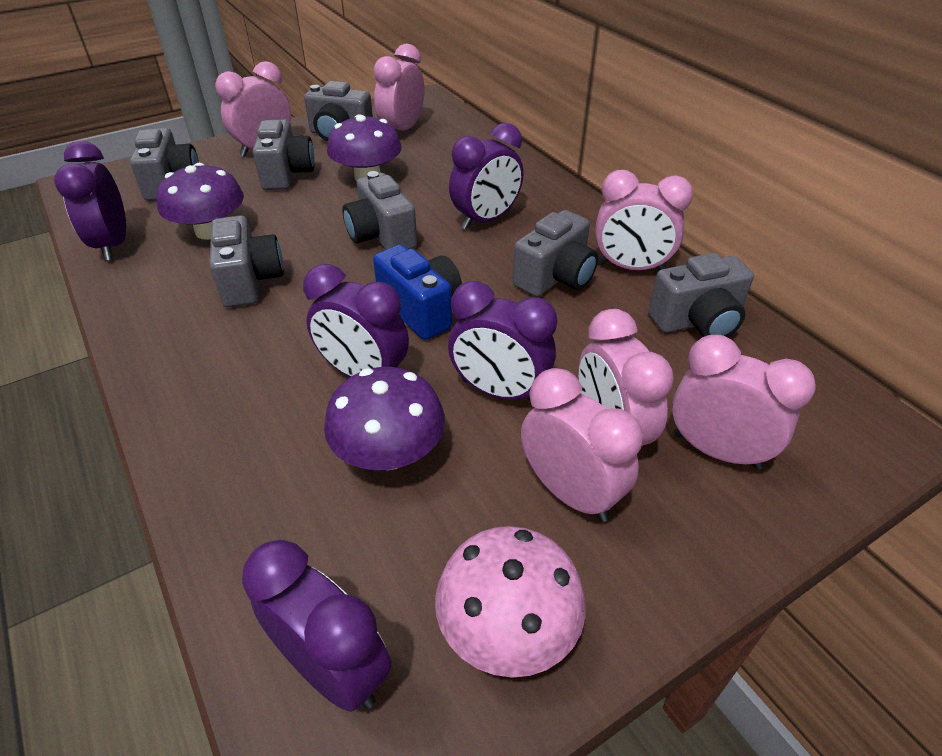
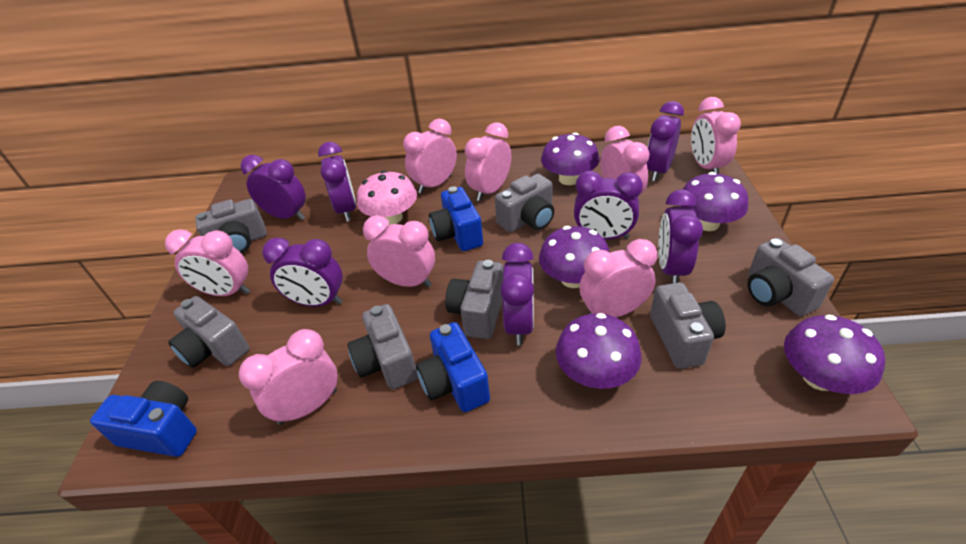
blue camera: 1 -> 3
pink clock: 6 -> 8
purple clock: 5 -> 7
purple mushroom: 3 -> 5

